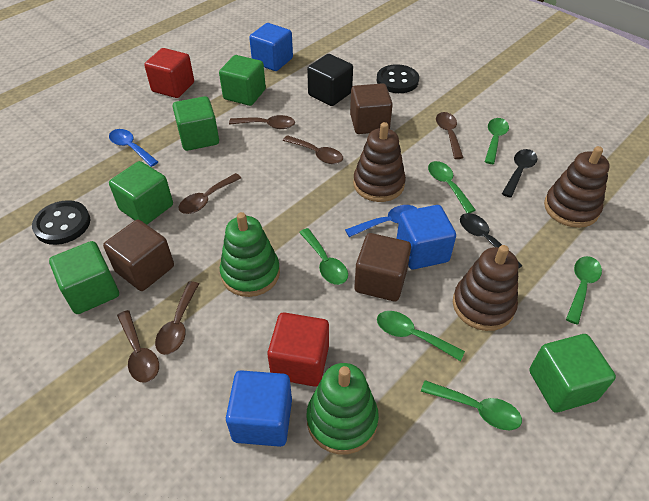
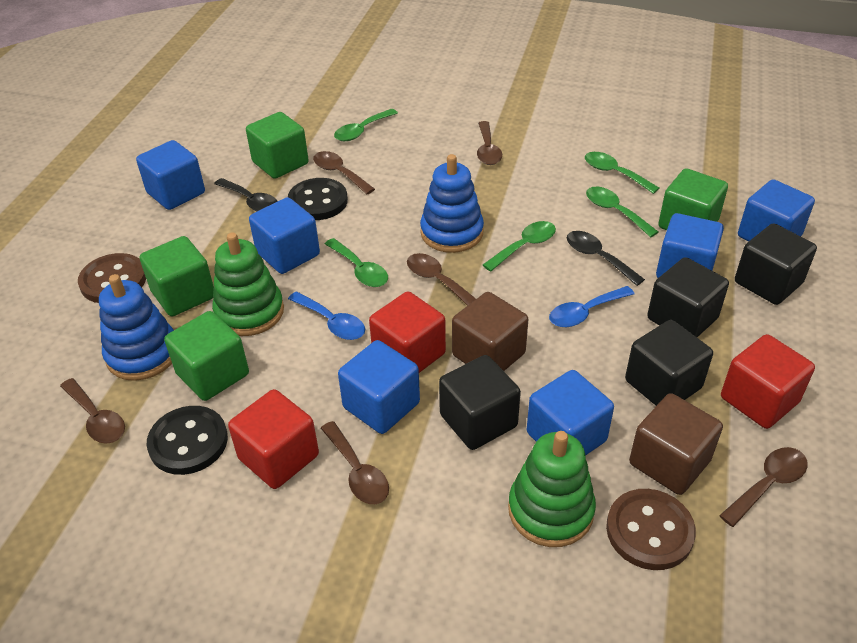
black cube: 1 -> 4
blue cube: 3 -> 6
blue stacking toy: 0 -> 2
brown button: 0 -> 2
brown cube: 3 -> 2
brown stacking toy: 3 -> 0
green cube: 5 -> 4
green spoon: 6 -> 5
red cube: 2 -> 3

